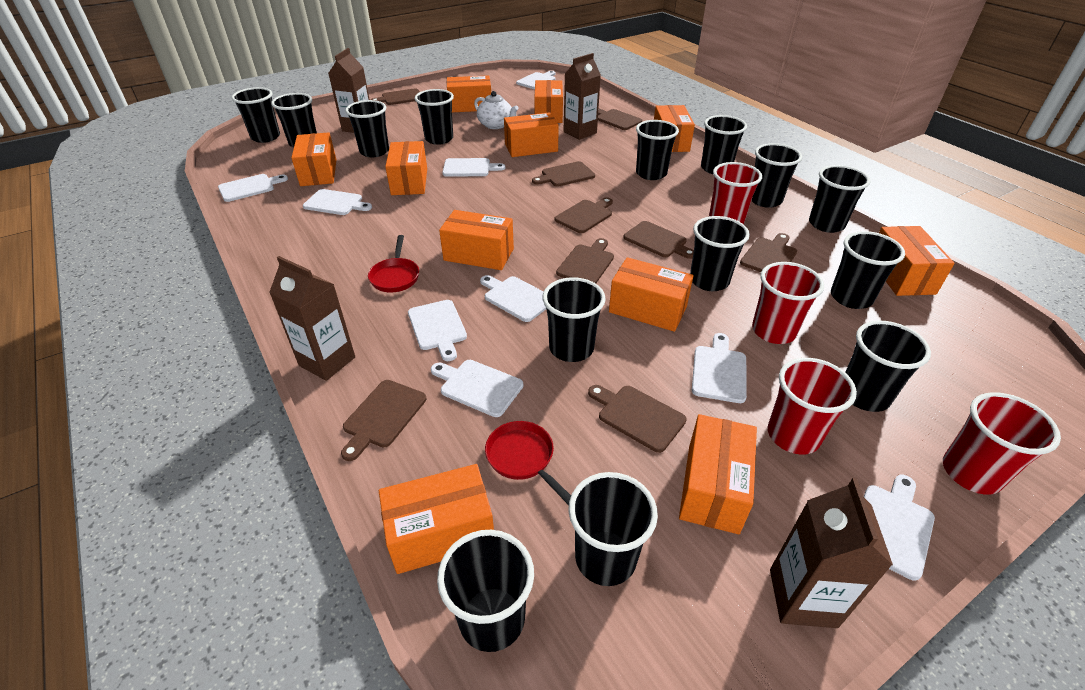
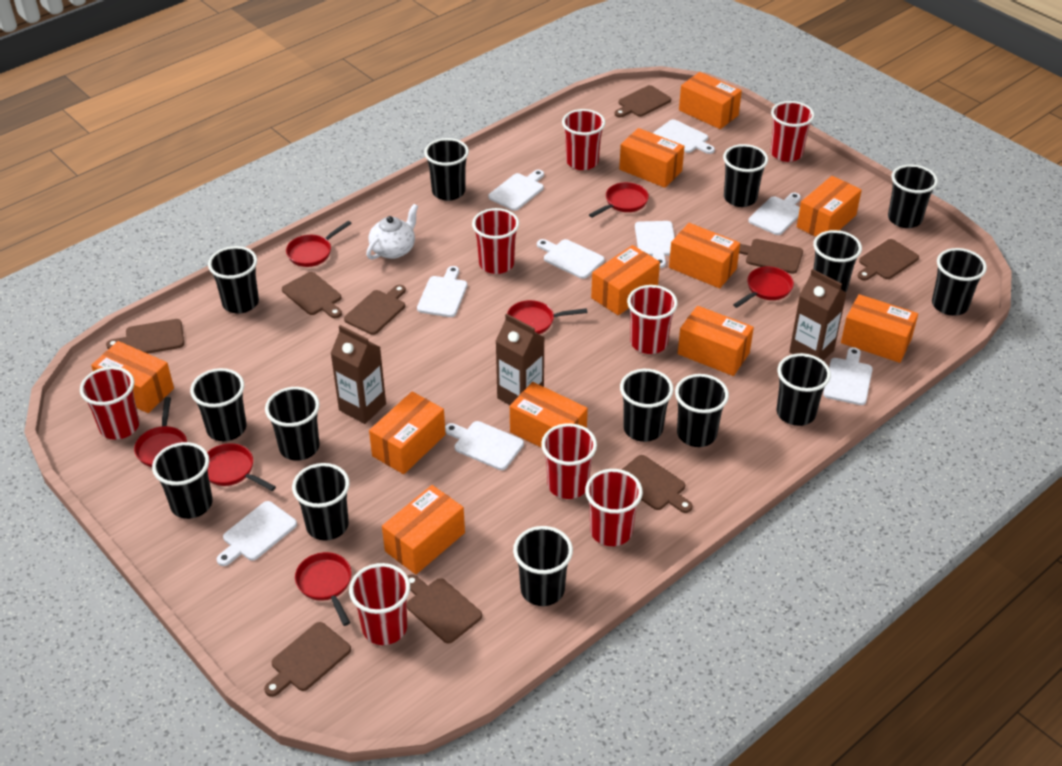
brown carton: 4 -> 3
red cup: 4 -> 8
red pan: 2 -> 7

